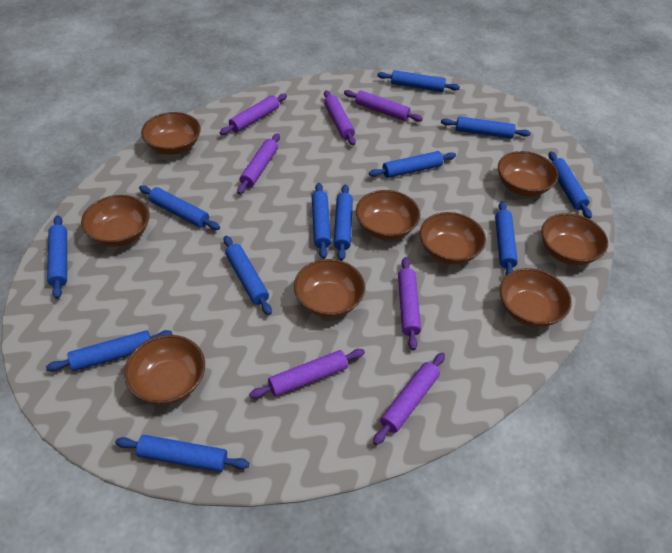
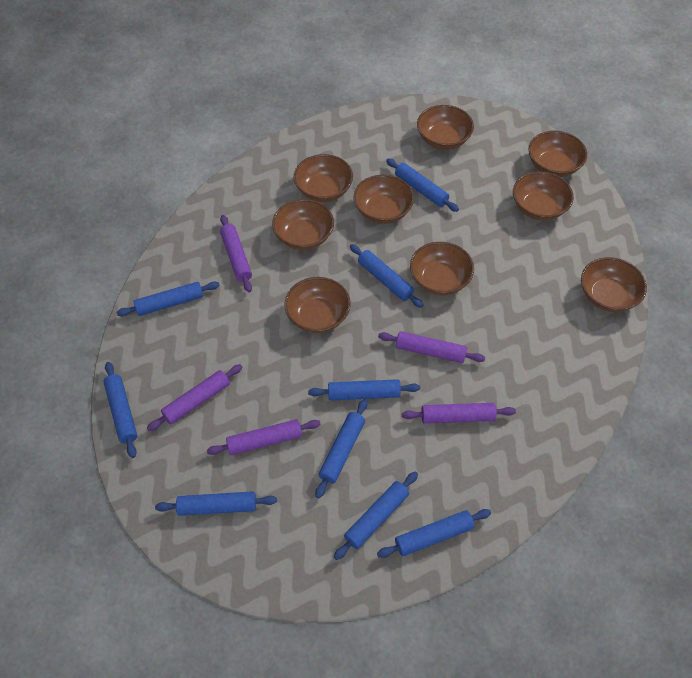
blue rolling pin: 12 -> 9
purple rolling pin: 7 -> 5

